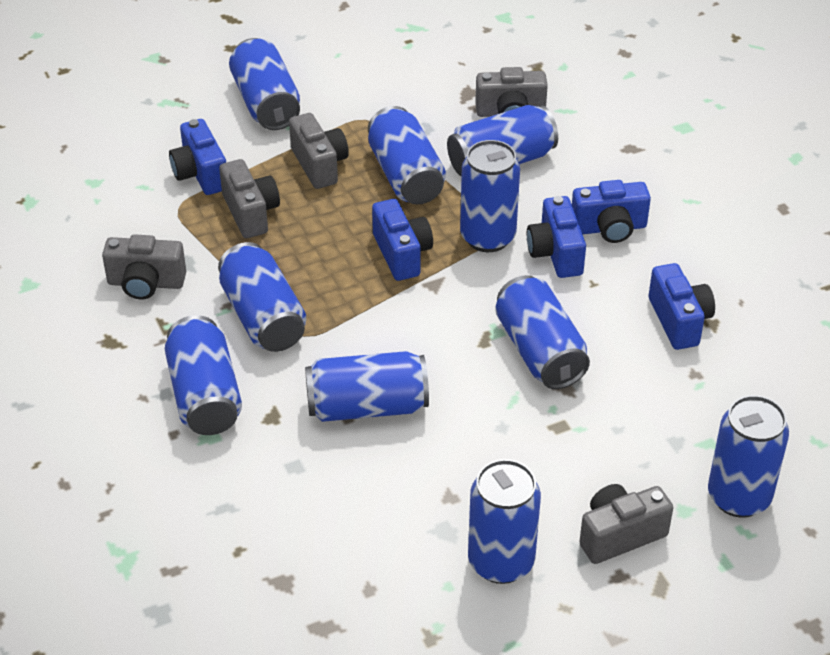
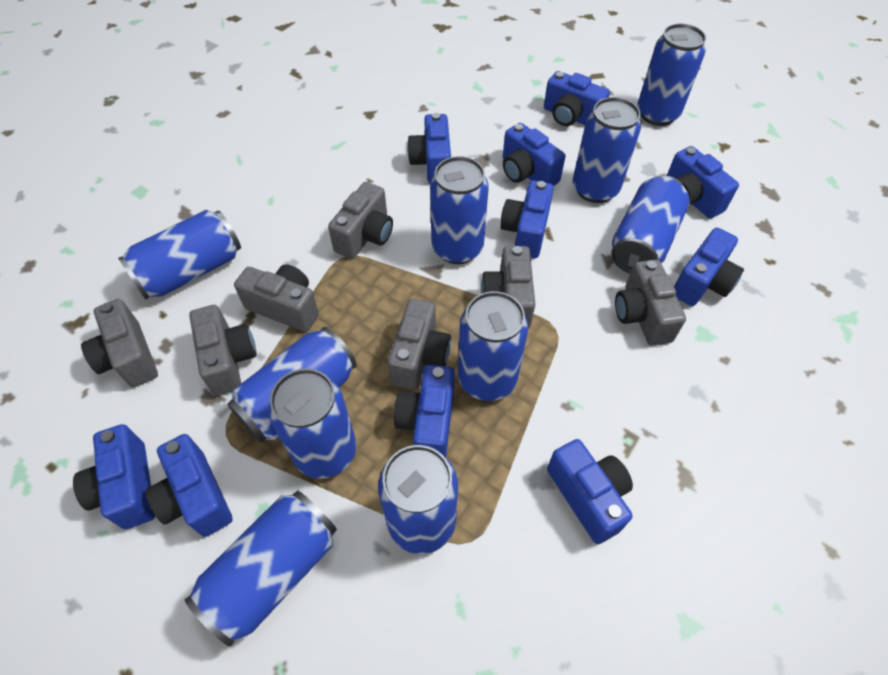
blue camera: 5 -> 10
grey camera: 5 -> 7

